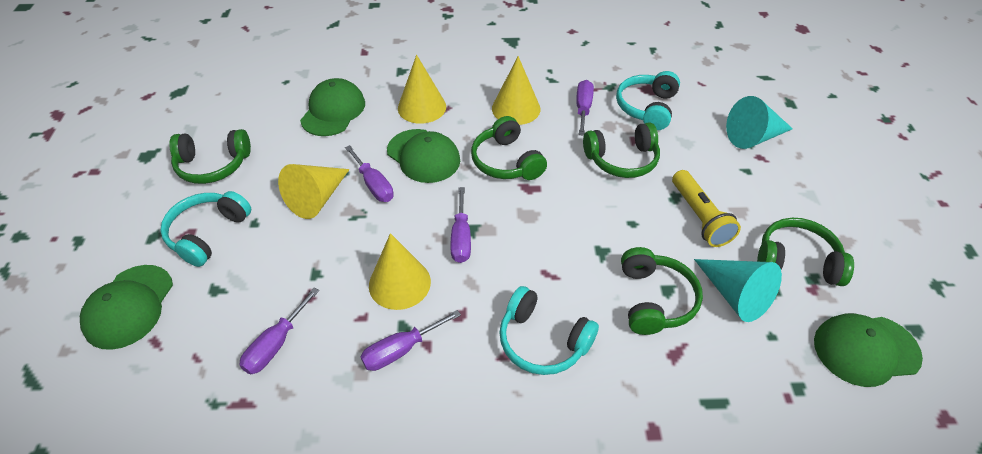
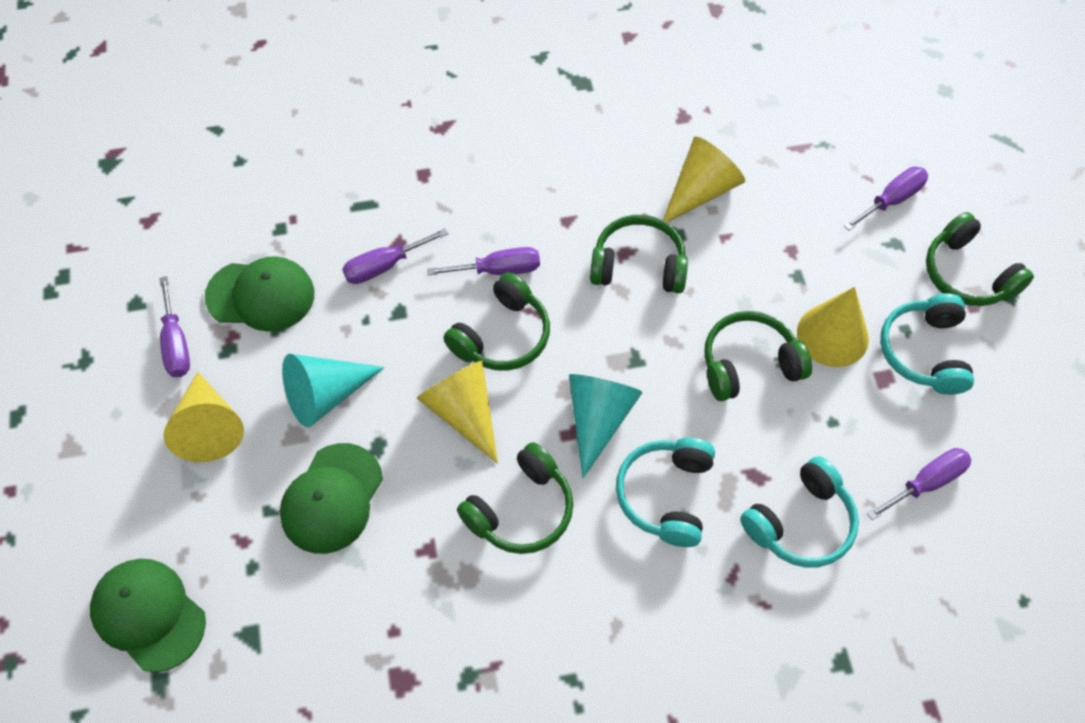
green cap: 4 -> 3
yellow flashlight: 1 -> 0

